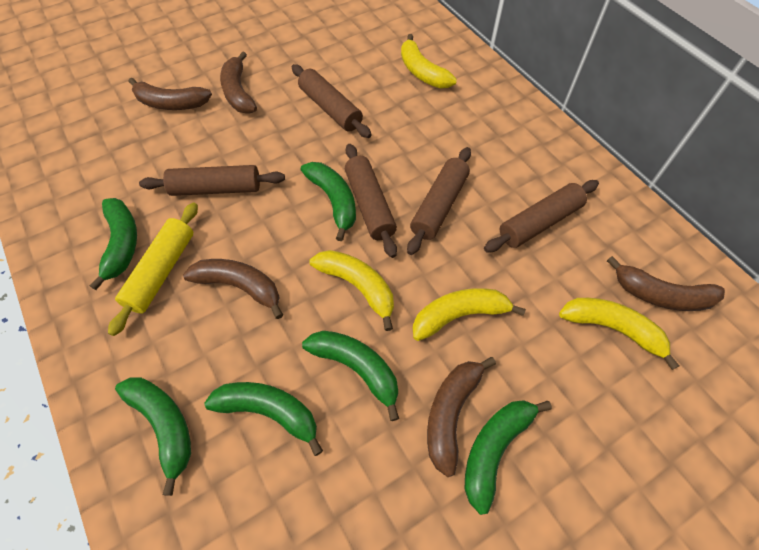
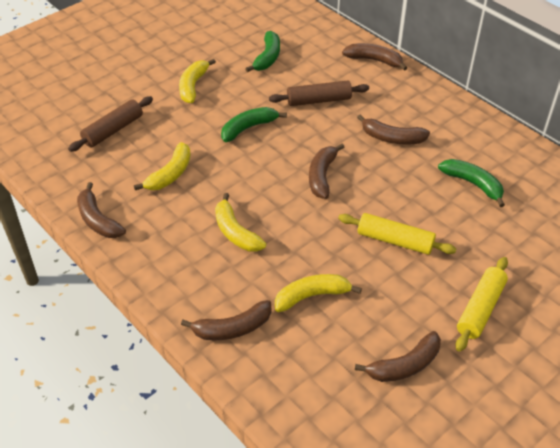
brown banana: 5 -> 6
brown rolling pin: 5 -> 2
green banana: 6 -> 3
yellow rolling pin: 1 -> 2

